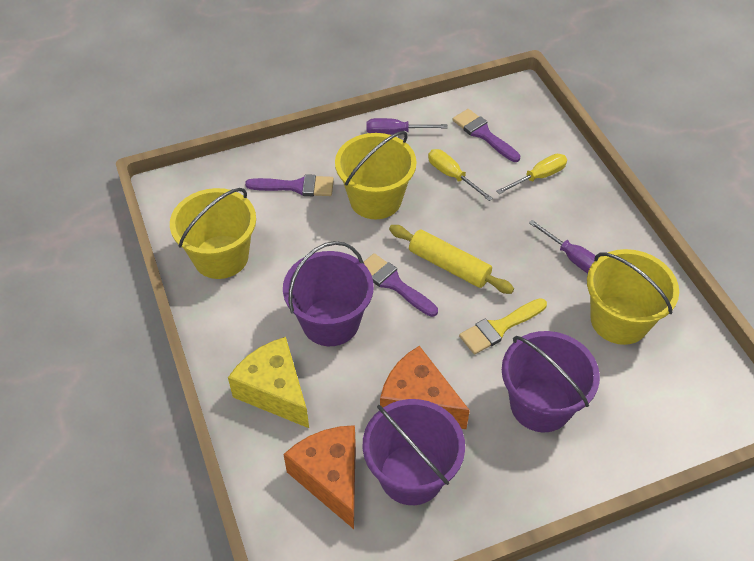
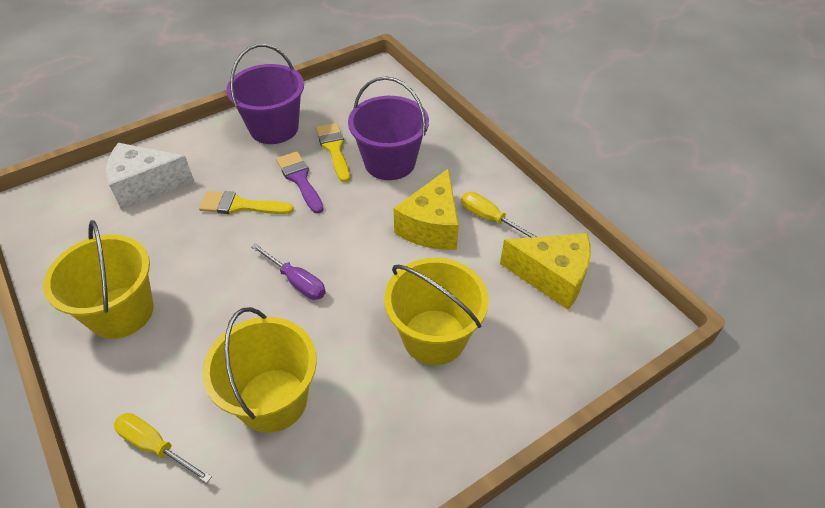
orange cheese: 2 -> 0
purple brush: 3 -> 1
purple bucket: 3 -> 2
purple screwdriver: 2 -> 1
white cheese: 0 -> 1
yellow brush: 1 -> 2
yellow cheese: 1 -> 2
yellow rolling pin: 1 -> 0

